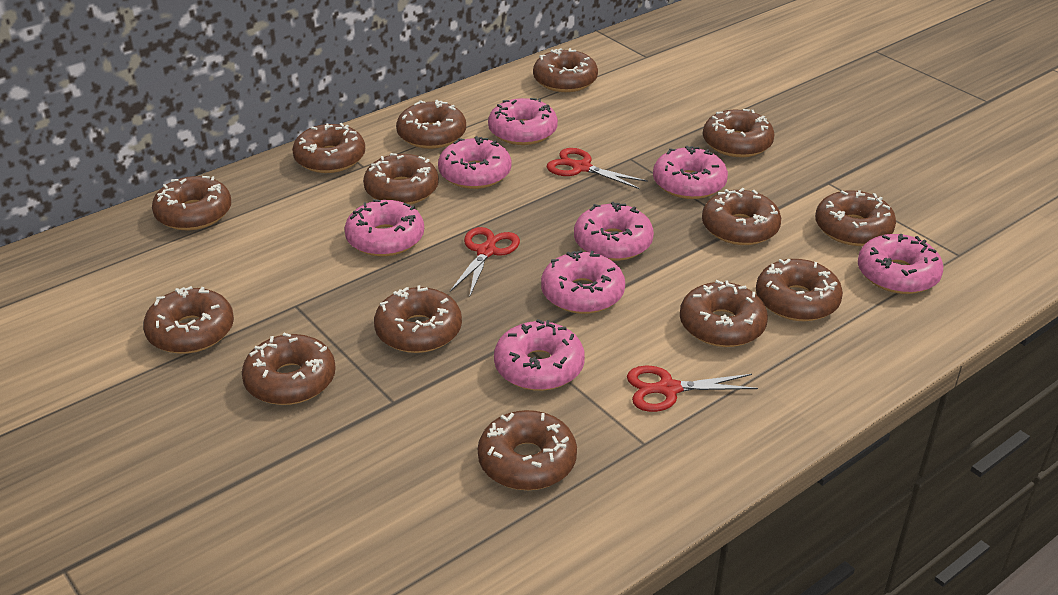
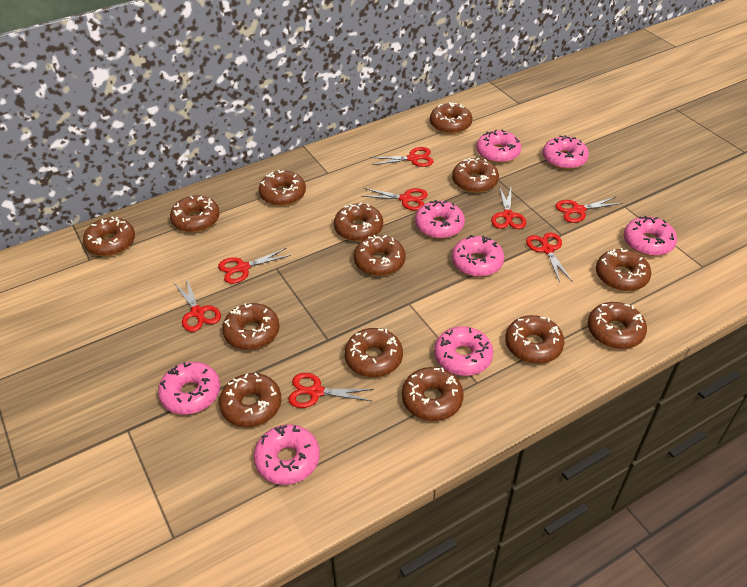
red scissors: 3 -> 8

